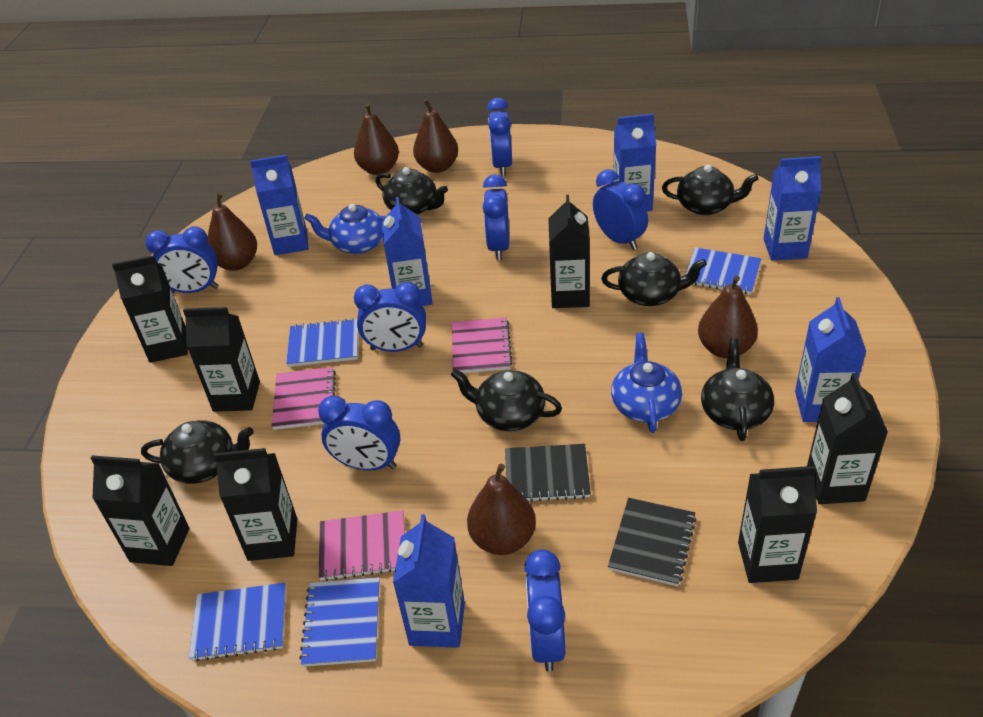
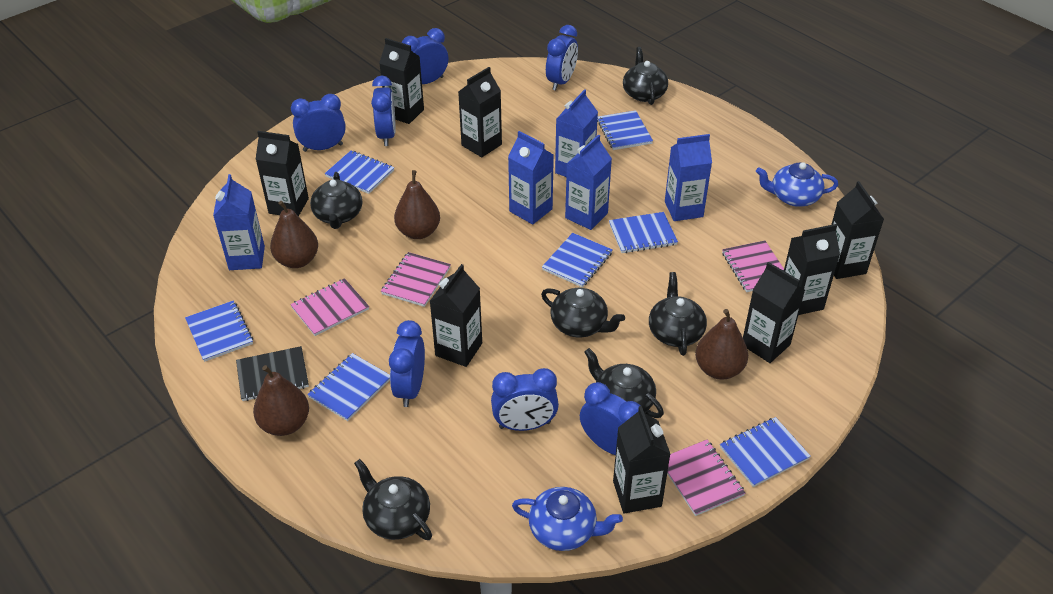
black carton: 7 -> 8
black notebook: 2 -> 1
blue carton: 6 -> 5
blue notebook: 4 -> 7
brown pear: 5 -> 4
pink notebook: 3 -> 4

